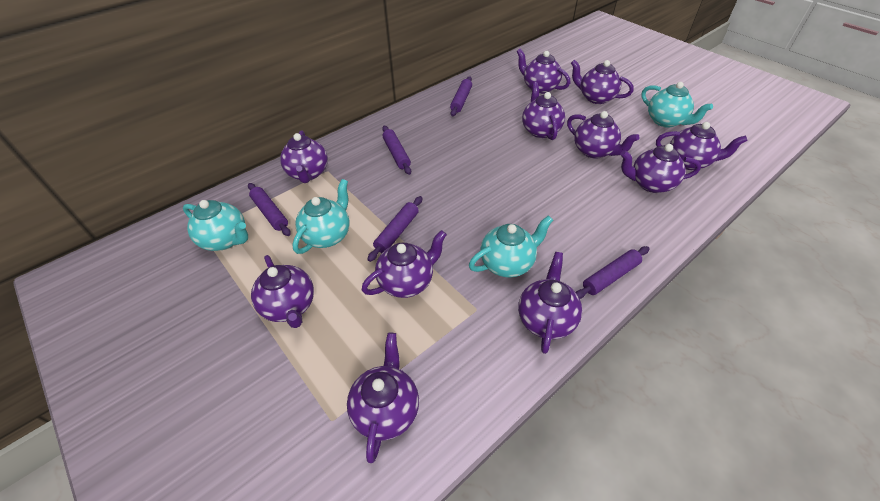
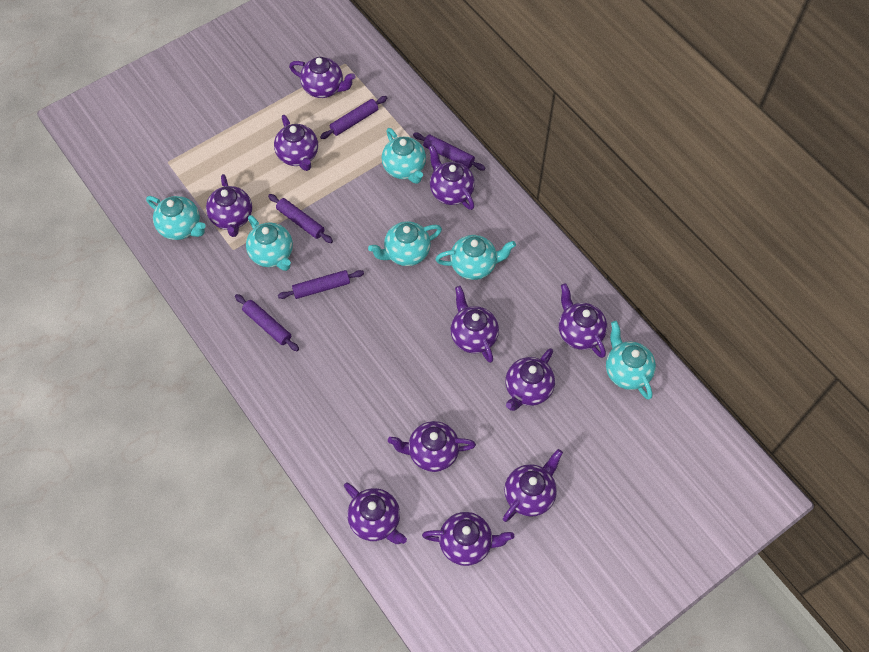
turquoise teapot: 4 -> 6

